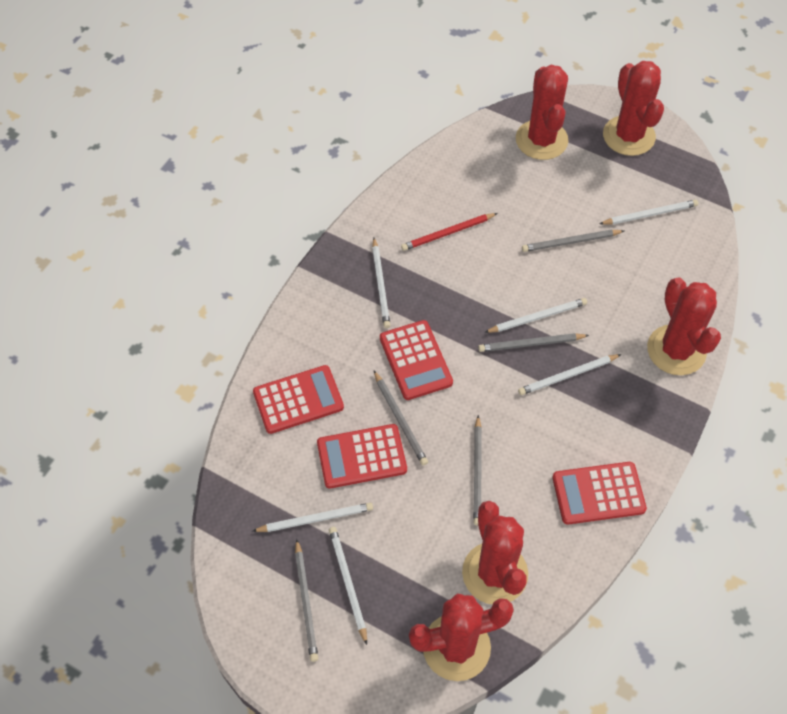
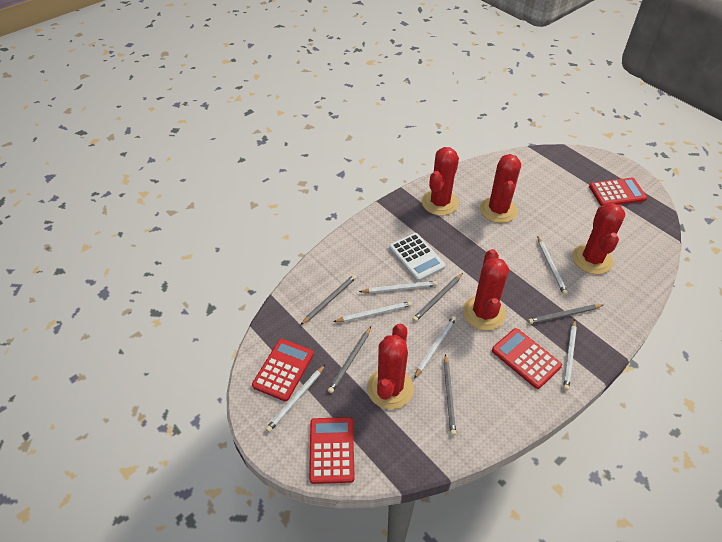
red pencil: 1 -> 0
white calculator: 0 -> 1

